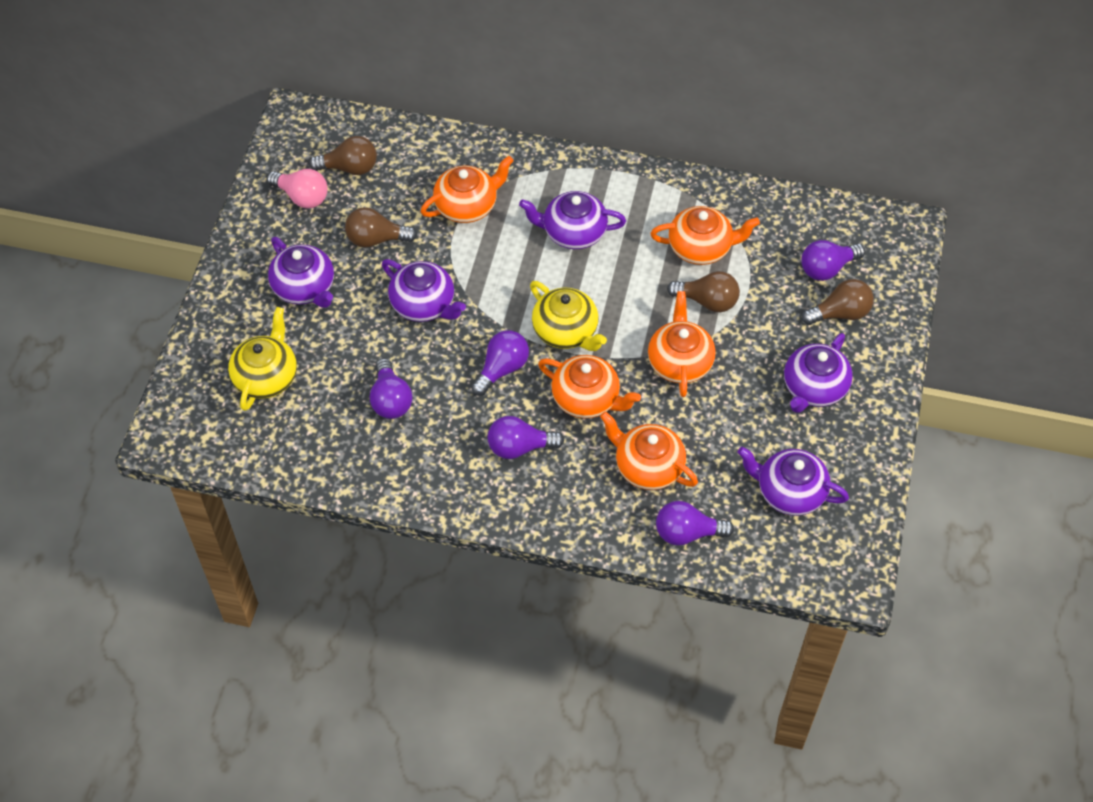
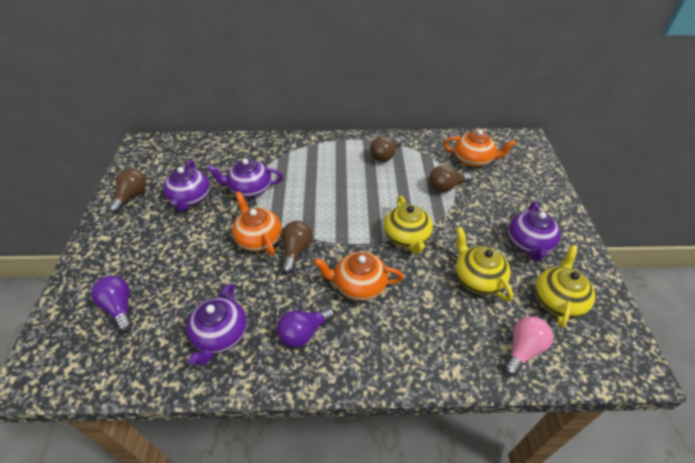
orange teapot: 5 -> 3
purple light bulb: 5 -> 2
purple teapot: 5 -> 4
yellow teapot: 2 -> 3

